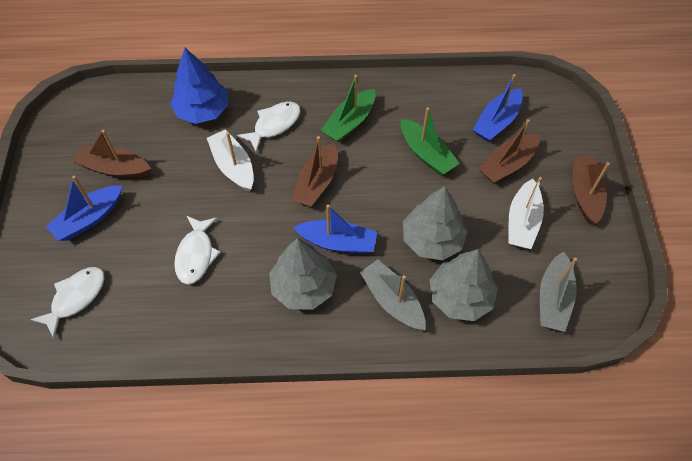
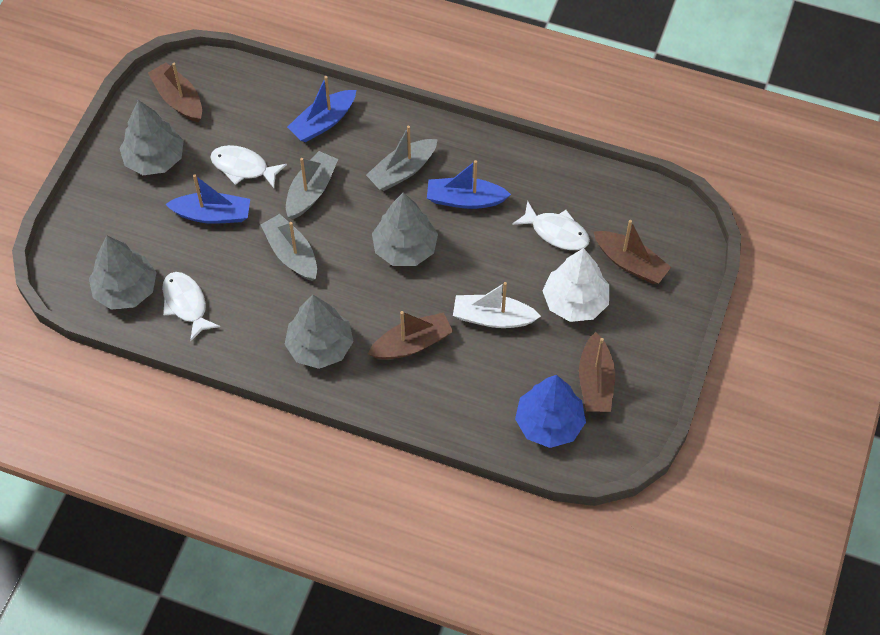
green boat: 2 -> 0
grey boat: 2 -> 3
grey tree: 3 -> 4
white boat: 2 -> 1
white tree: 0 -> 1

